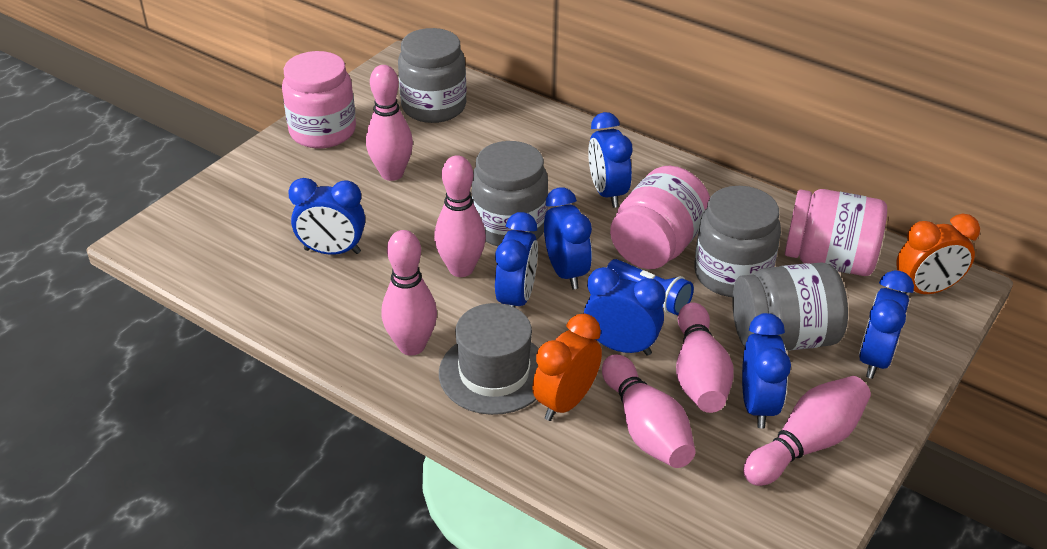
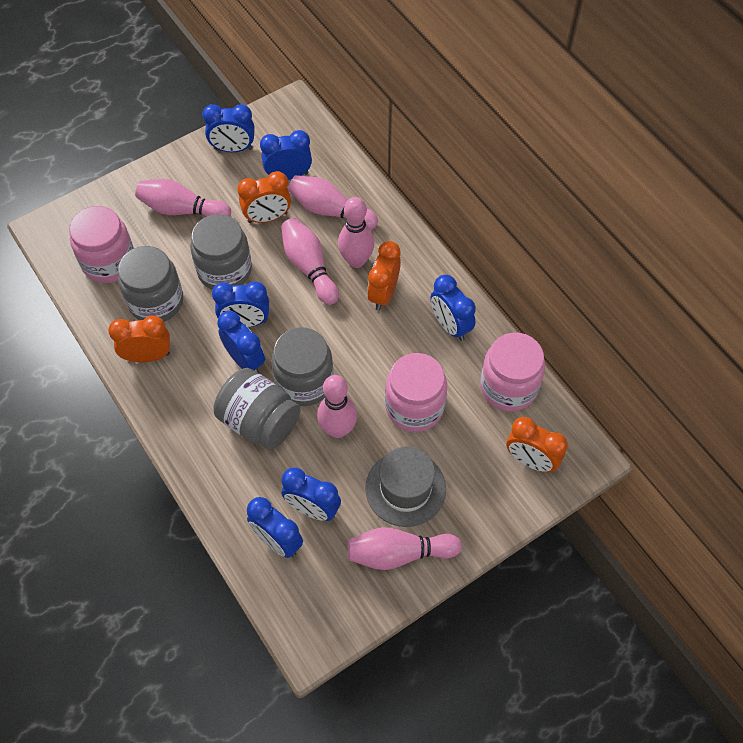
blue flashlight: 1 -> 0
orange clock: 2 -> 4

